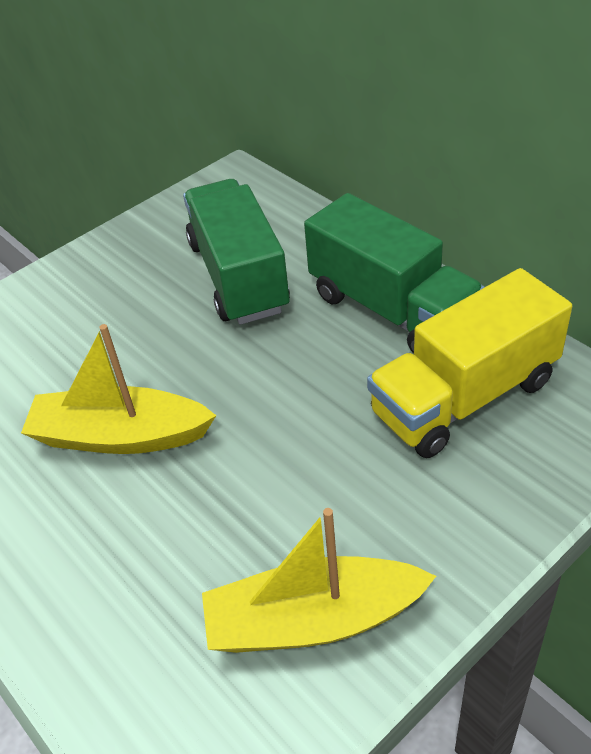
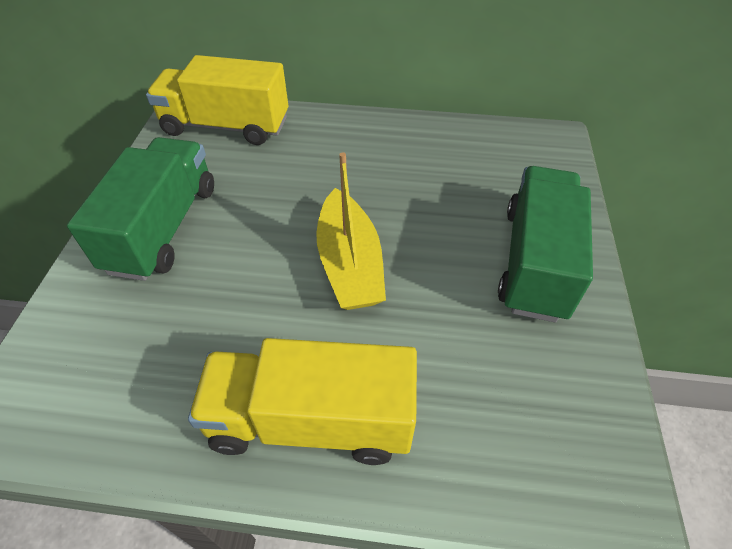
yellow boat: 2 -> 1
yellow truck: 1 -> 2

